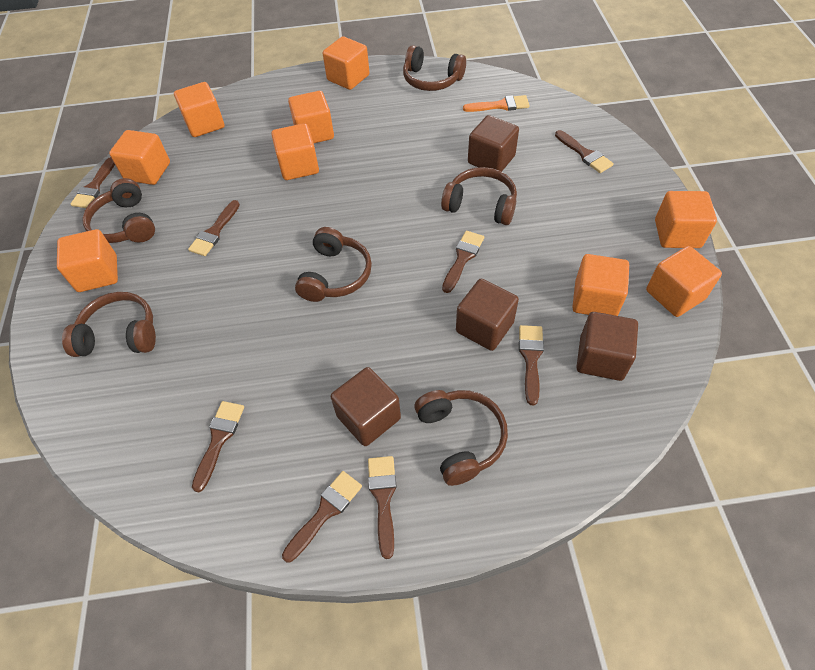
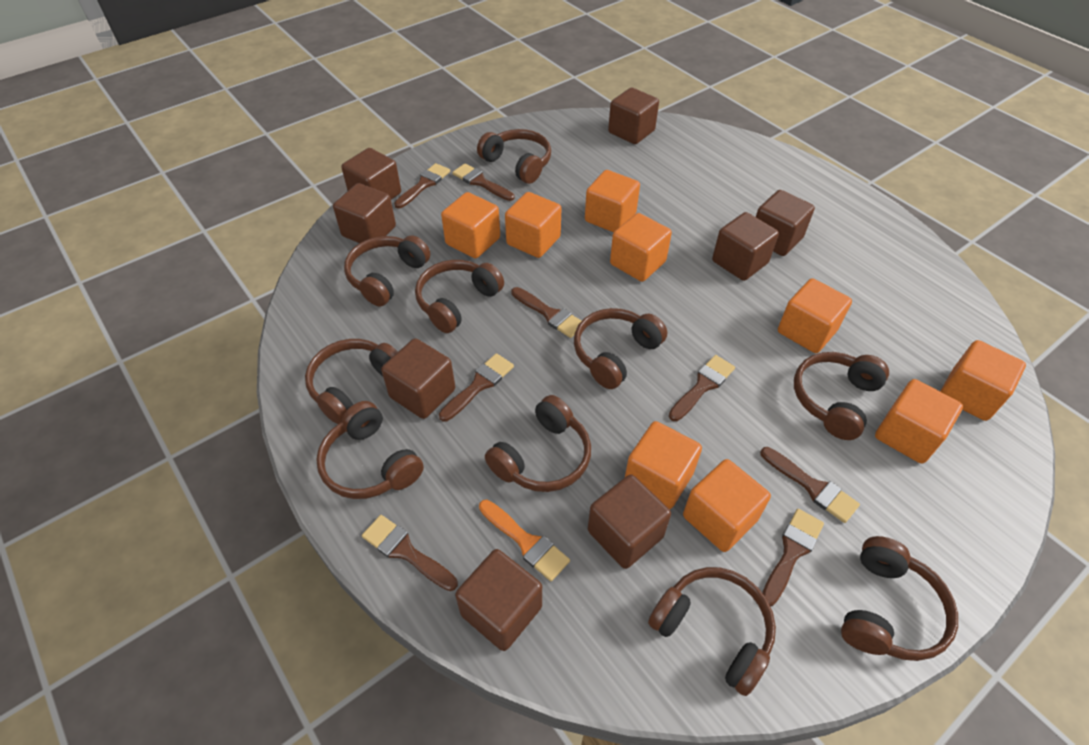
brown cube: 4 -> 8
brown headphones: 6 -> 10

